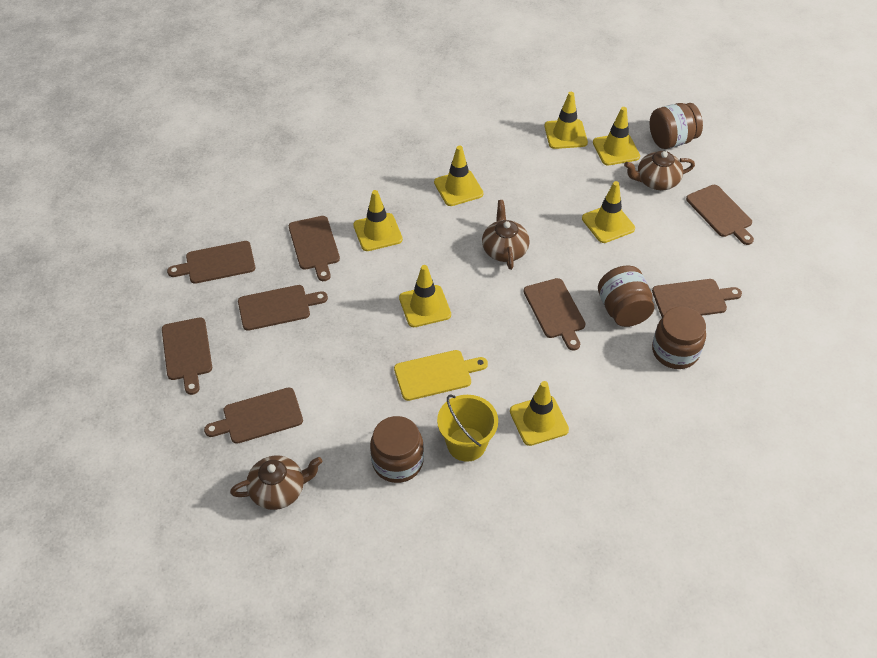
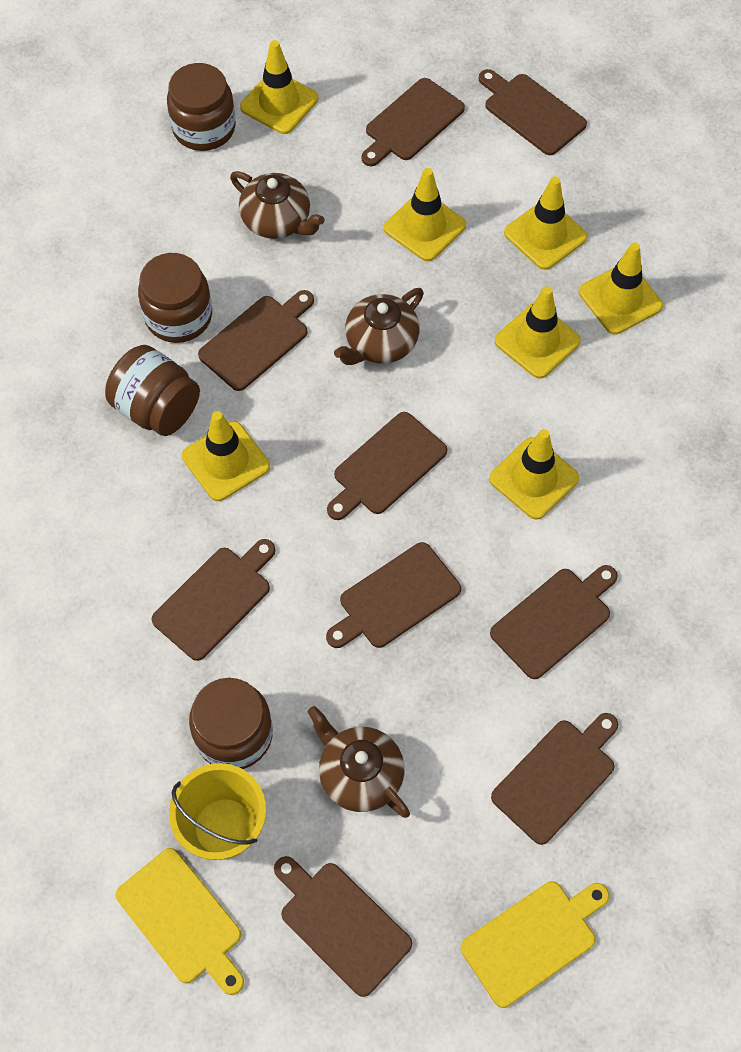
brown cutting board: 8 -> 9
yellow cutting board: 1 -> 2

